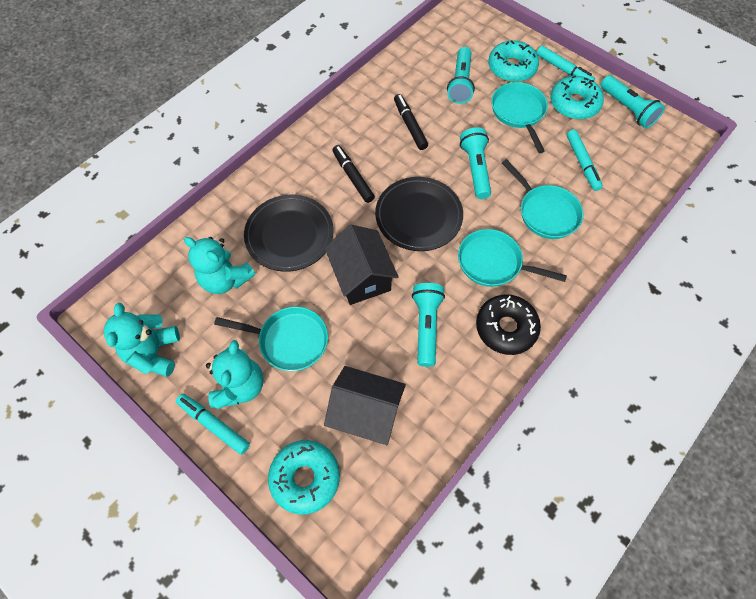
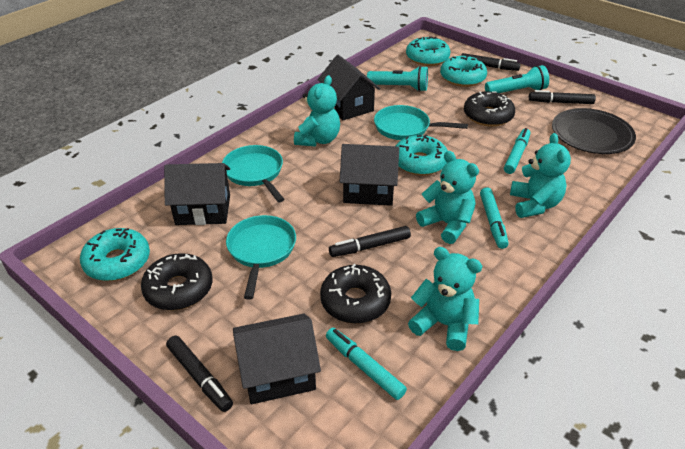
black donut: 1 -> 3
black house: 2 -> 4
black marker: 2 -> 4
black plate: 2 -> 1
turquoise donut: 3 -> 4
turquoise flashlight: 4 -> 2
turquoise pan: 4 -> 3
turquoise teddy bear: 3 -> 4

